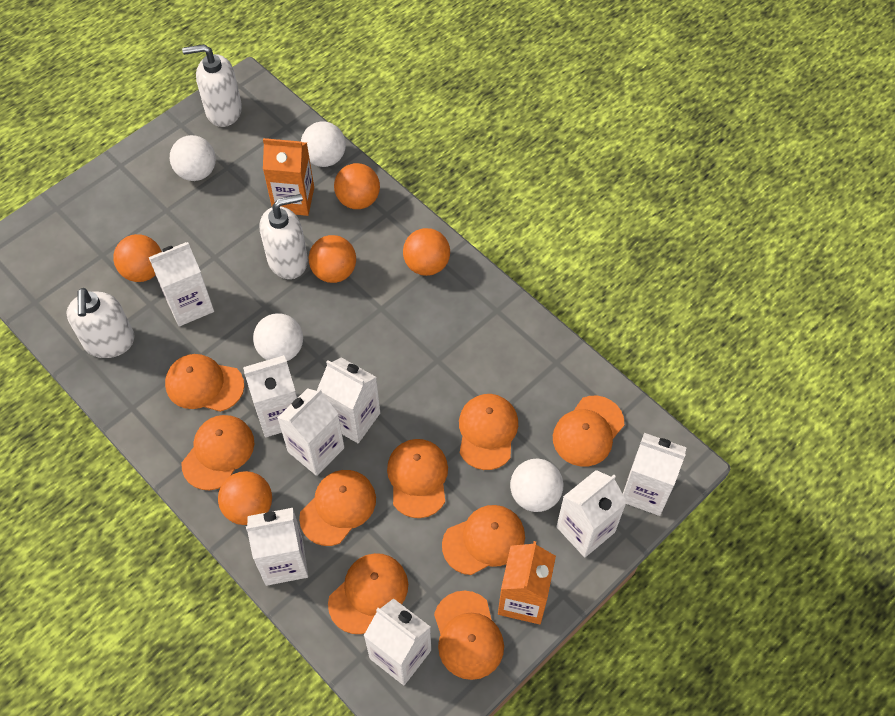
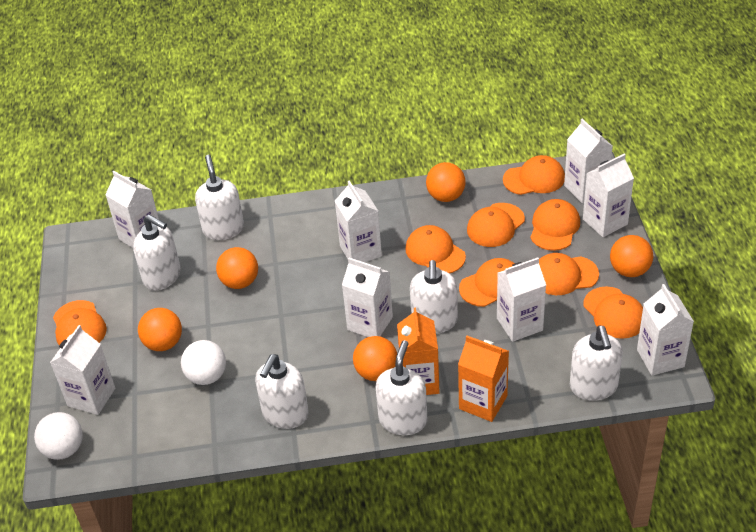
orange cap: 9 -> 8
white ball: 4 -> 2
white soap dispenser: 3 -> 6

